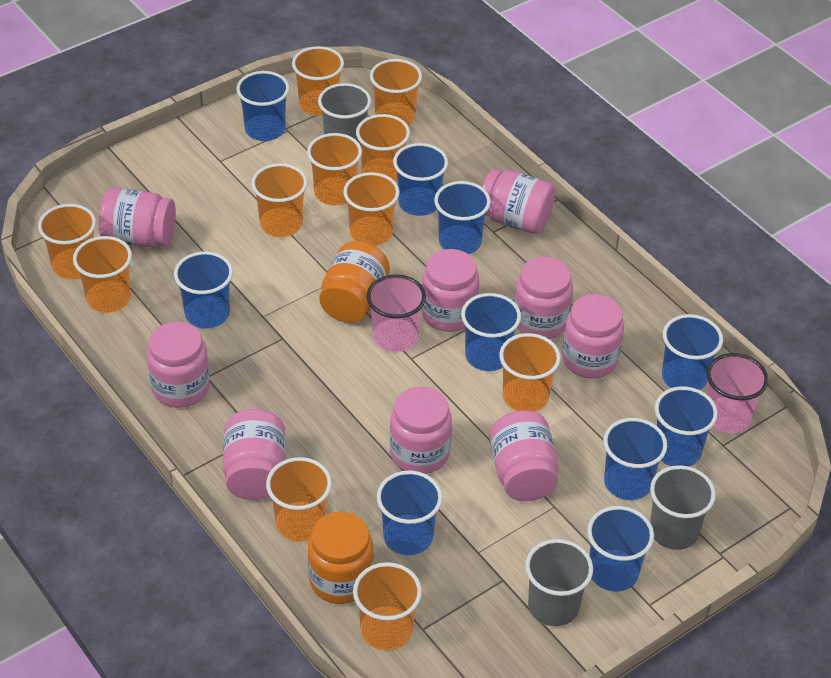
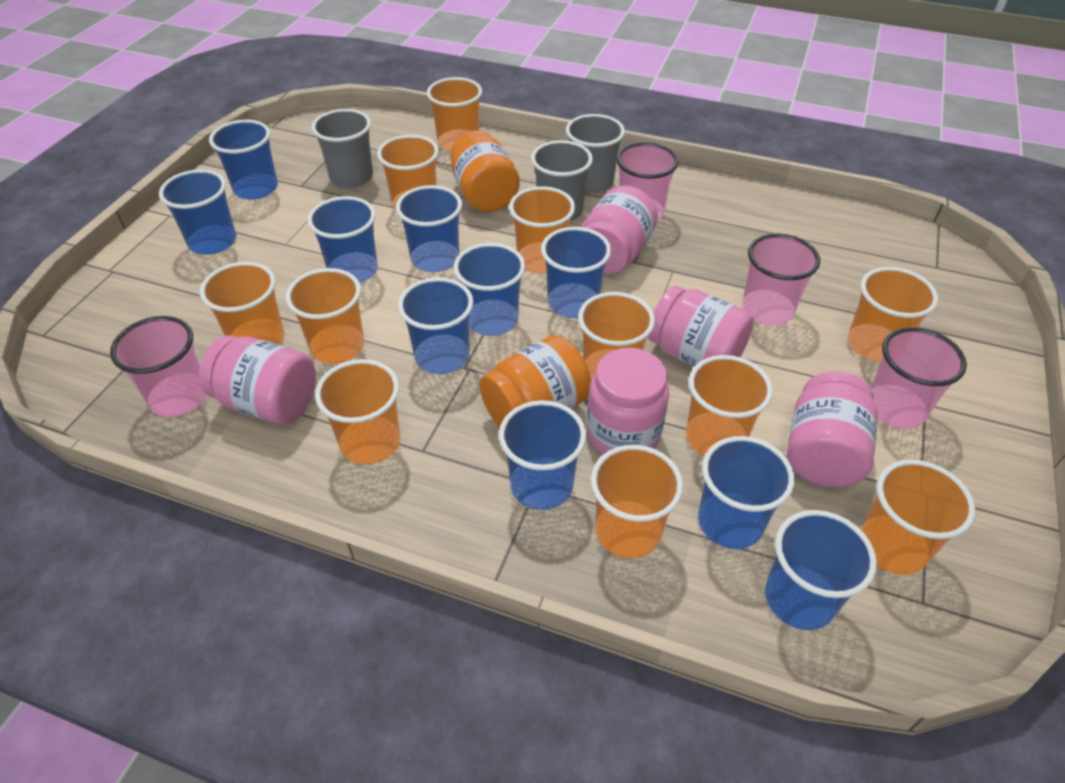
pink cup: 2 -> 4
pink jar: 9 -> 5

